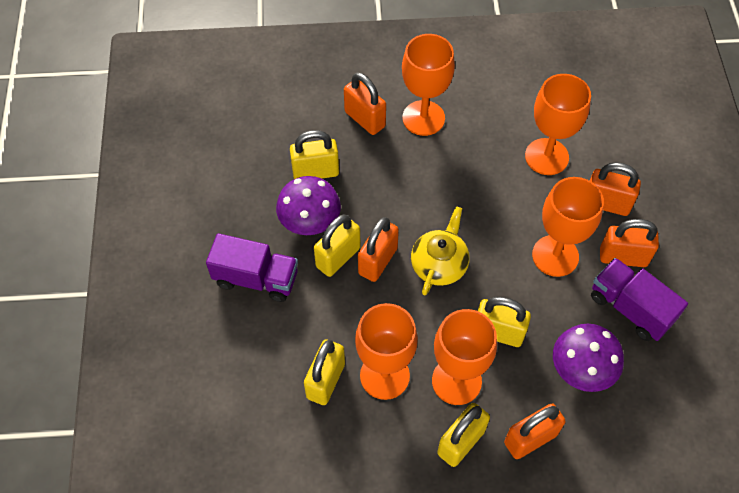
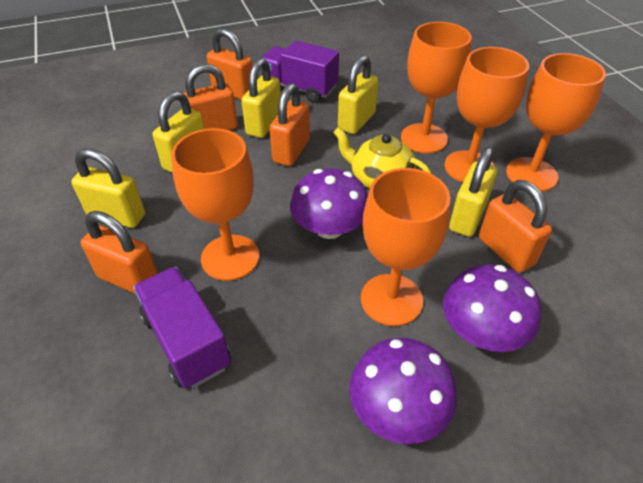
purple mushroom: 2 -> 3

